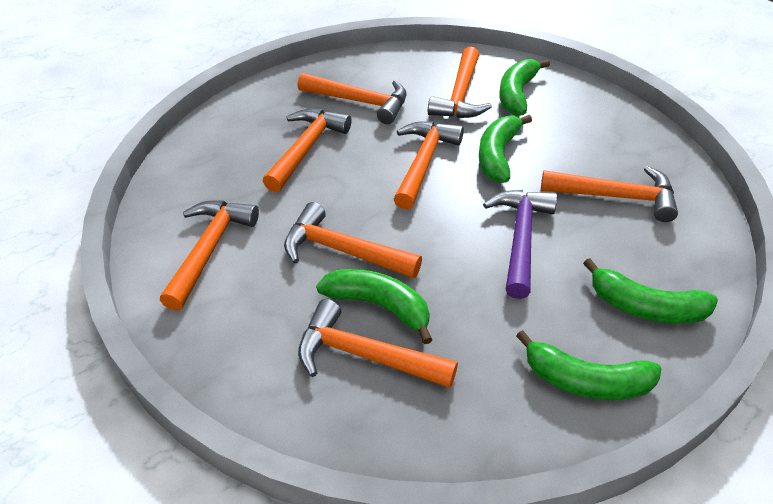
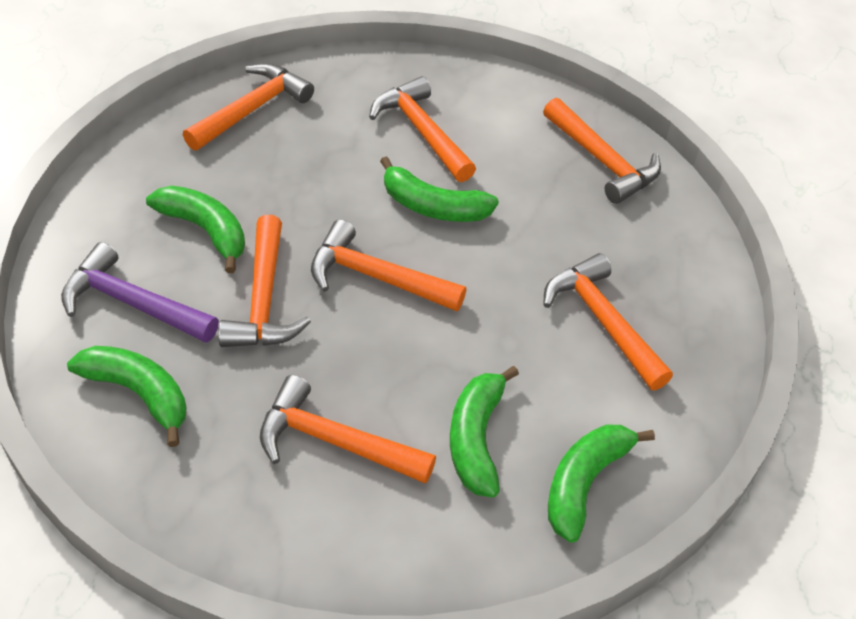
orange hammer: 8 -> 7

